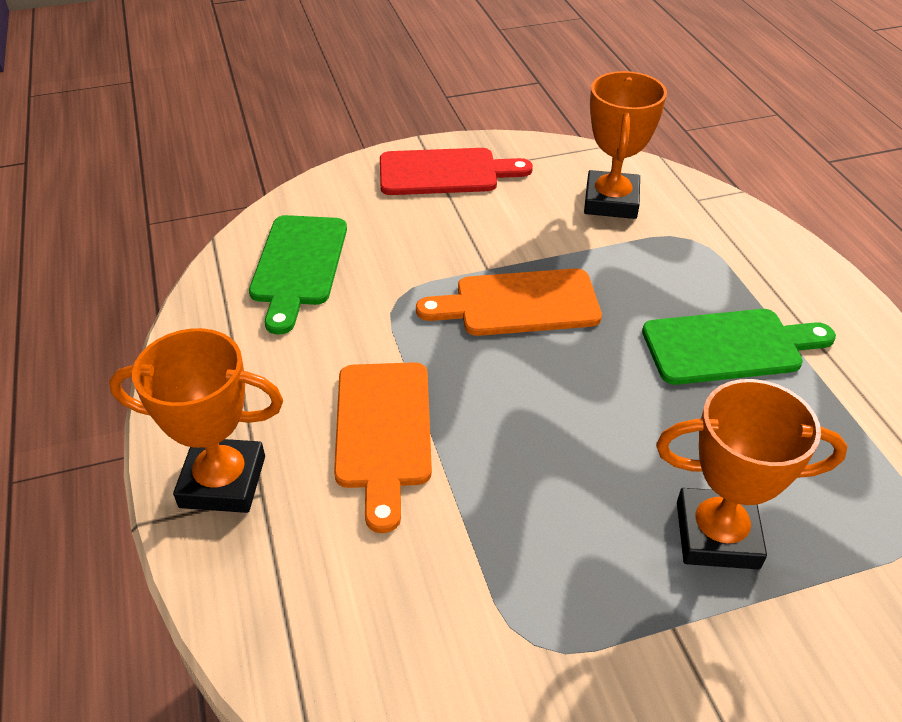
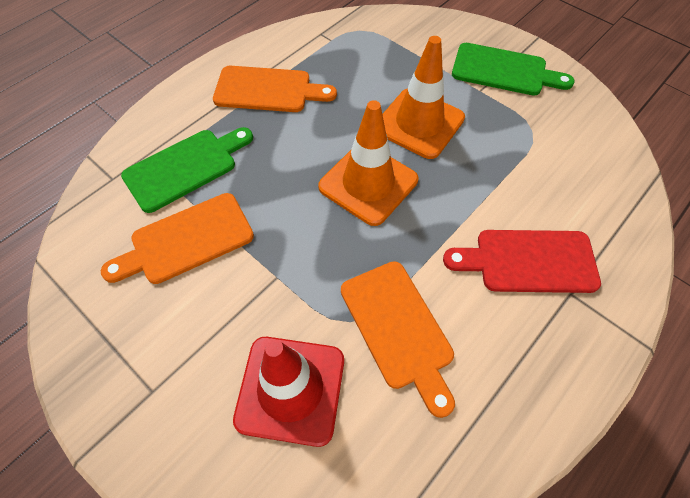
orange cutting board: 2 -> 3
orange traffic cone: 0 -> 2
orange trophy: 3 -> 0
red traffic cone: 0 -> 1

